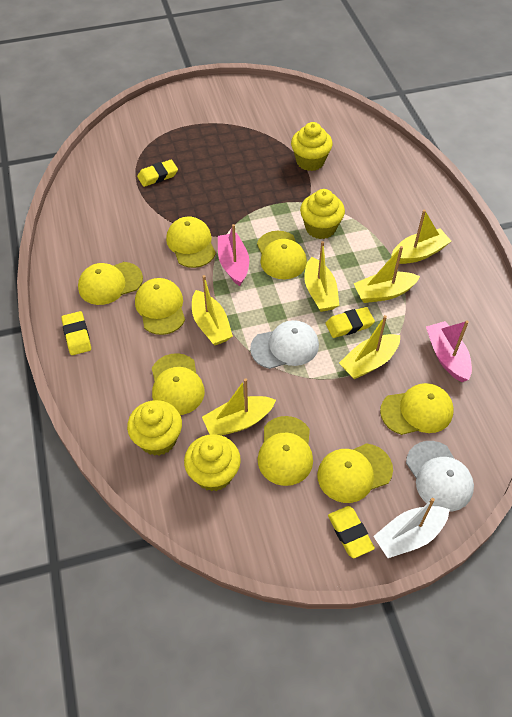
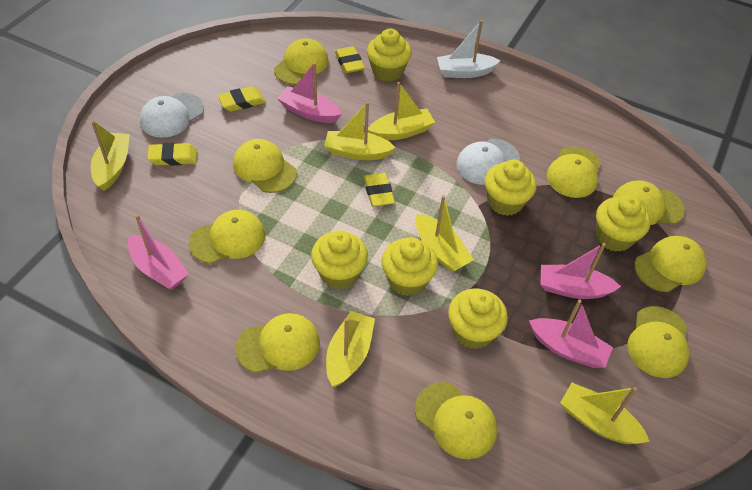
pink boat: 2 -> 4
yellow cap: 8 -> 9
yellow cupcake: 4 -> 6

